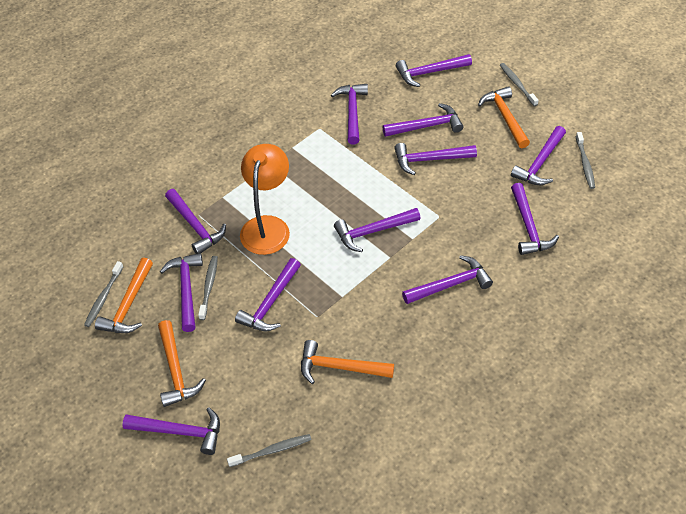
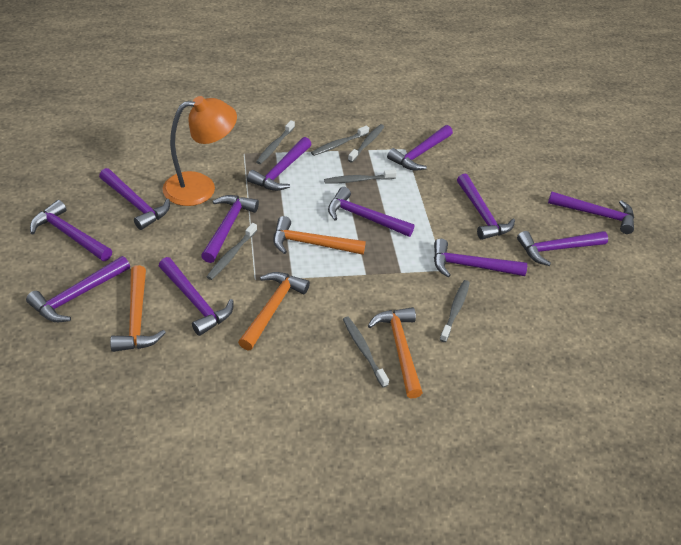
grey toothbrush: 5 -> 7

